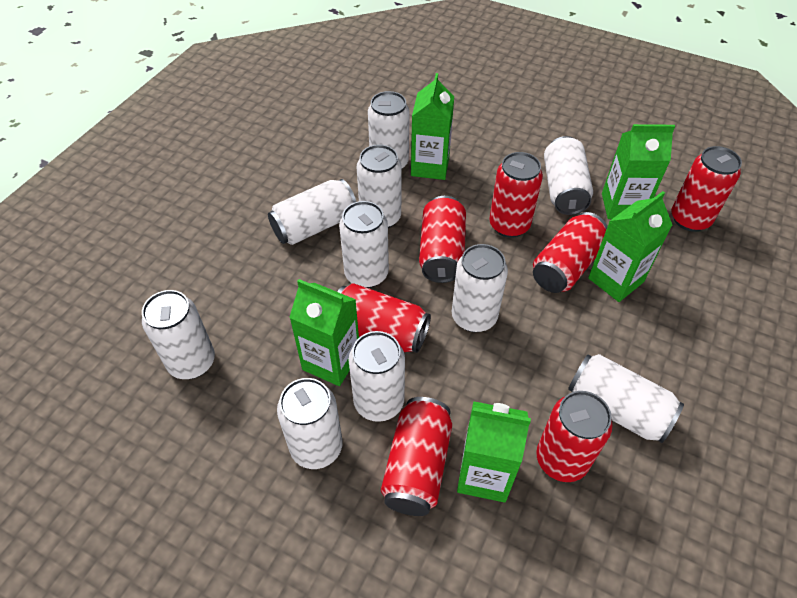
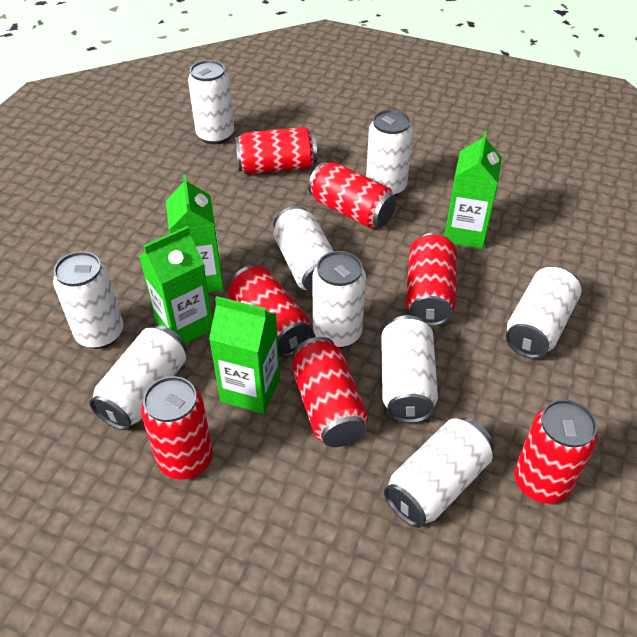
green carton: 5 -> 4
white can: 10 -> 9

